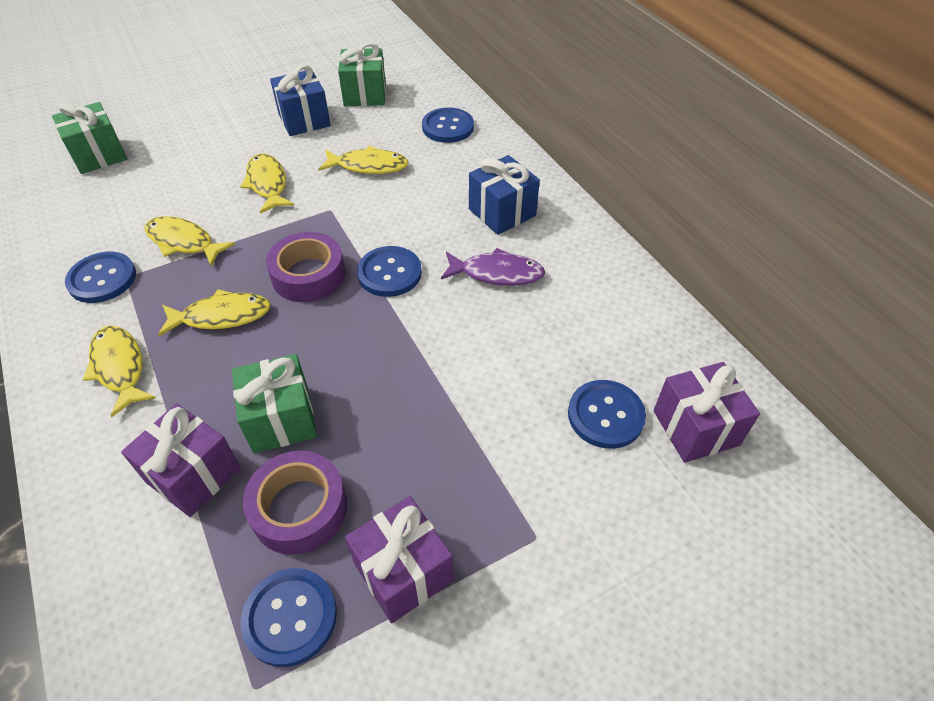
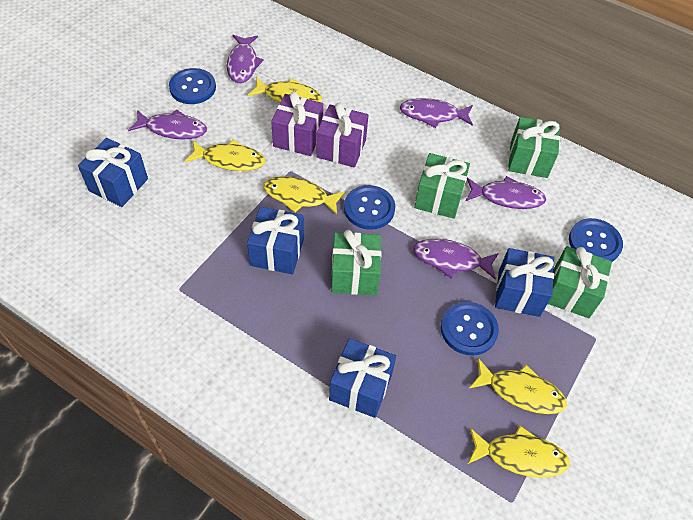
blue button: 5 -> 4
blue gift: 2 -> 4
green gift: 3 -> 4
purple fish: 1 -> 5
purple gift: 3 -> 2
purple tape: 2 -> 0

